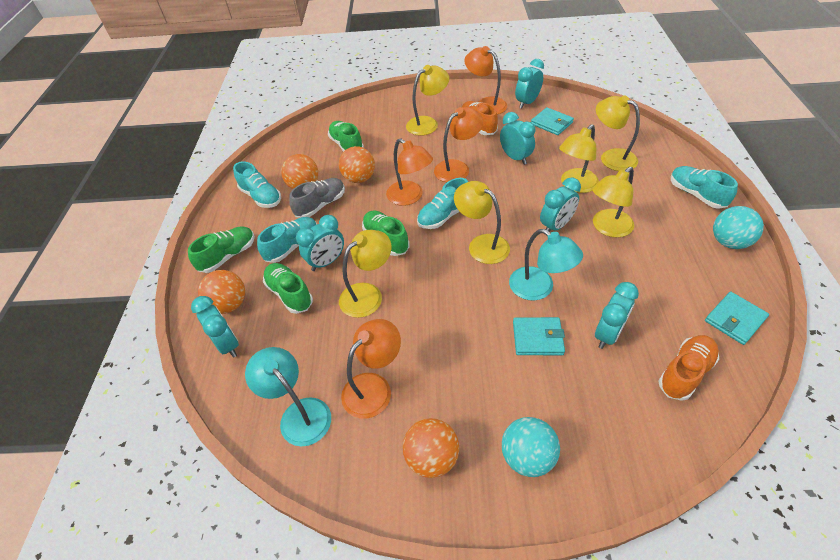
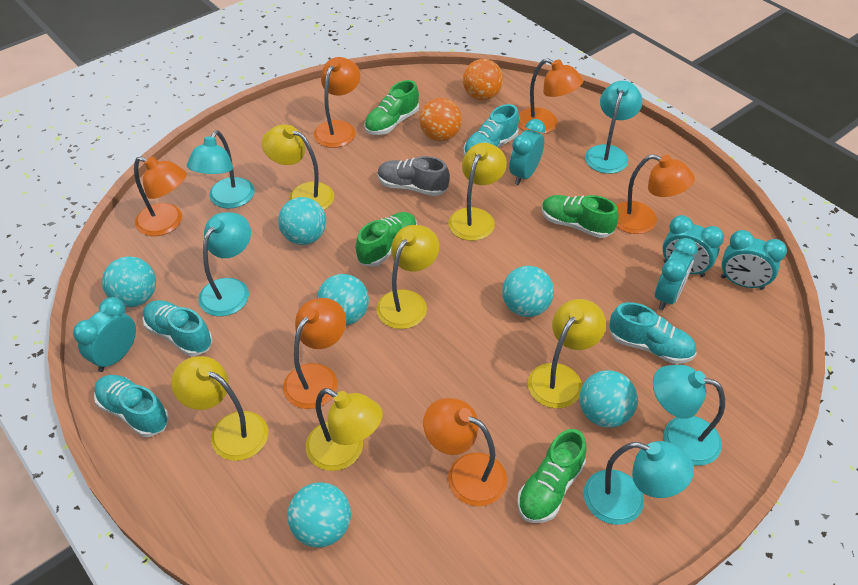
orange ball: 4 -> 2
orange lamp: 4 -> 6
orange shoe: 2 -> 0
turquoise ball: 2 -> 6
turquoise clock: 6 -> 5
turquoise lamp: 2 -> 5
turquoise wallet: 3 -> 0

